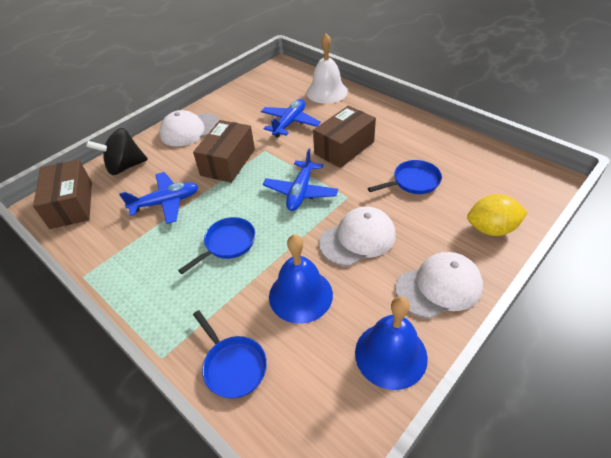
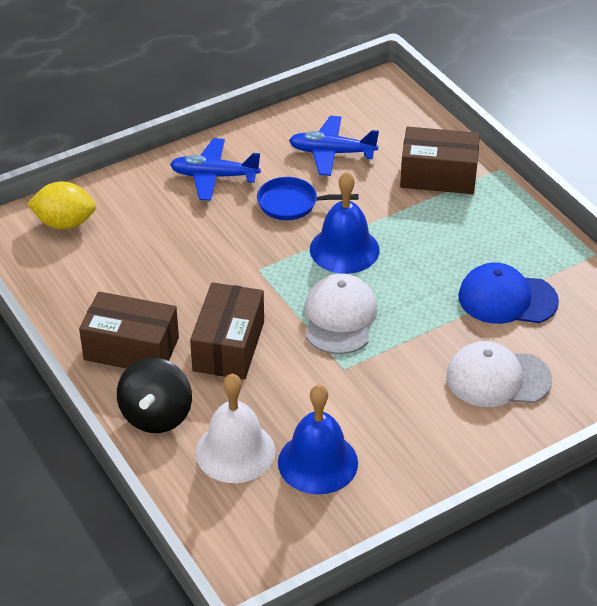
blue cap: 0 -> 1
blue pan: 3 -> 1
blue plane: 3 -> 2
white cap: 3 -> 2

